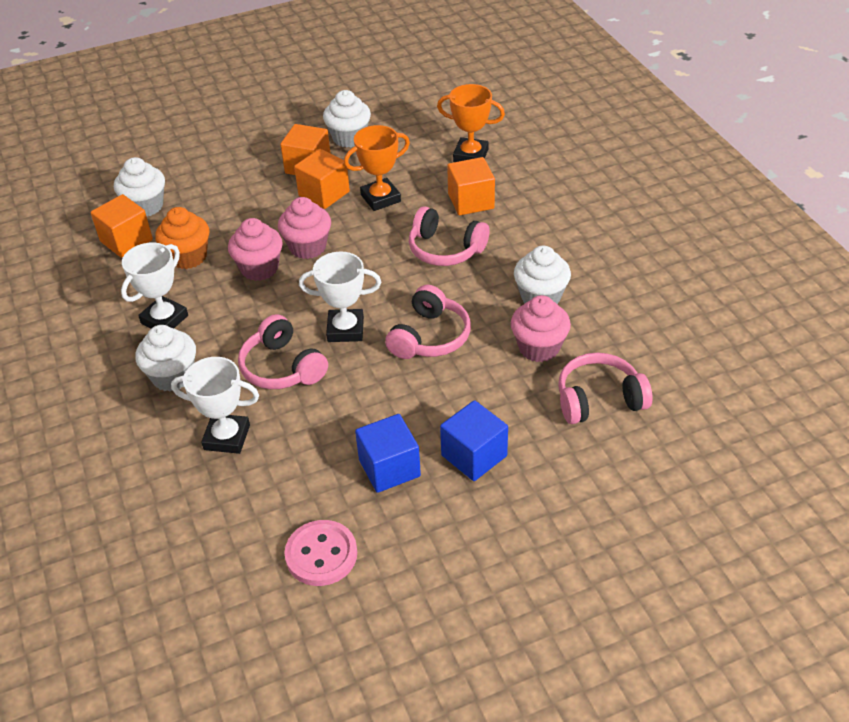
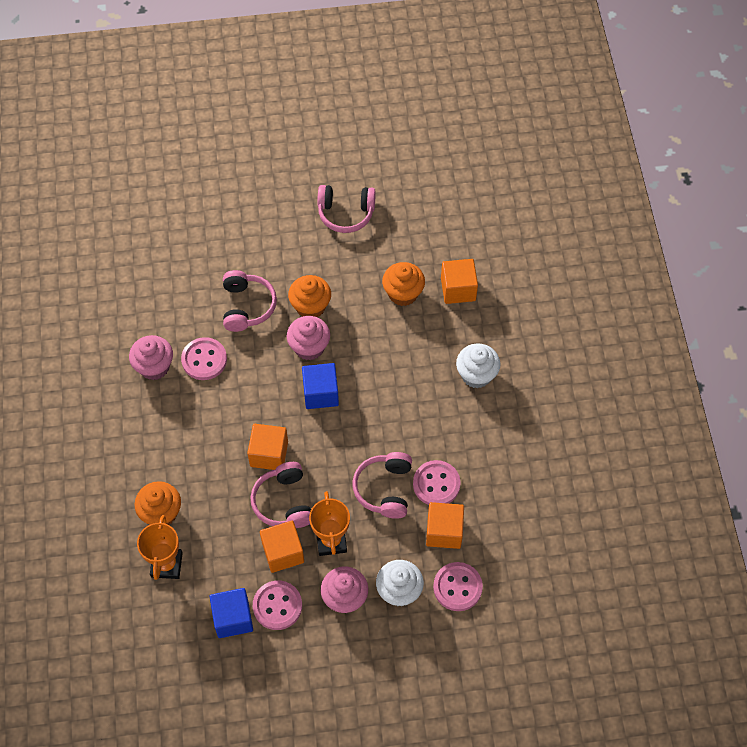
orange cupcake: 1 -> 3
pink button: 1 -> 4
white cupcake: 4 -> 2
white trophy: 3 -> 0

